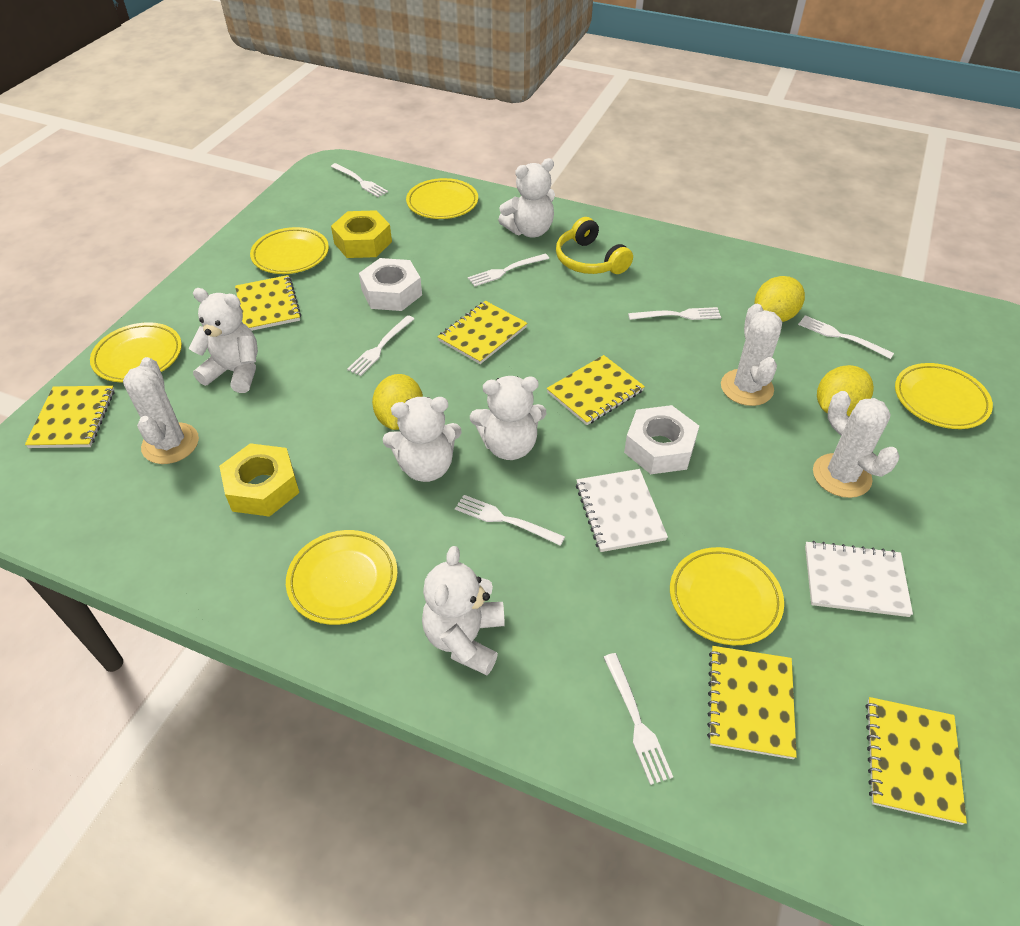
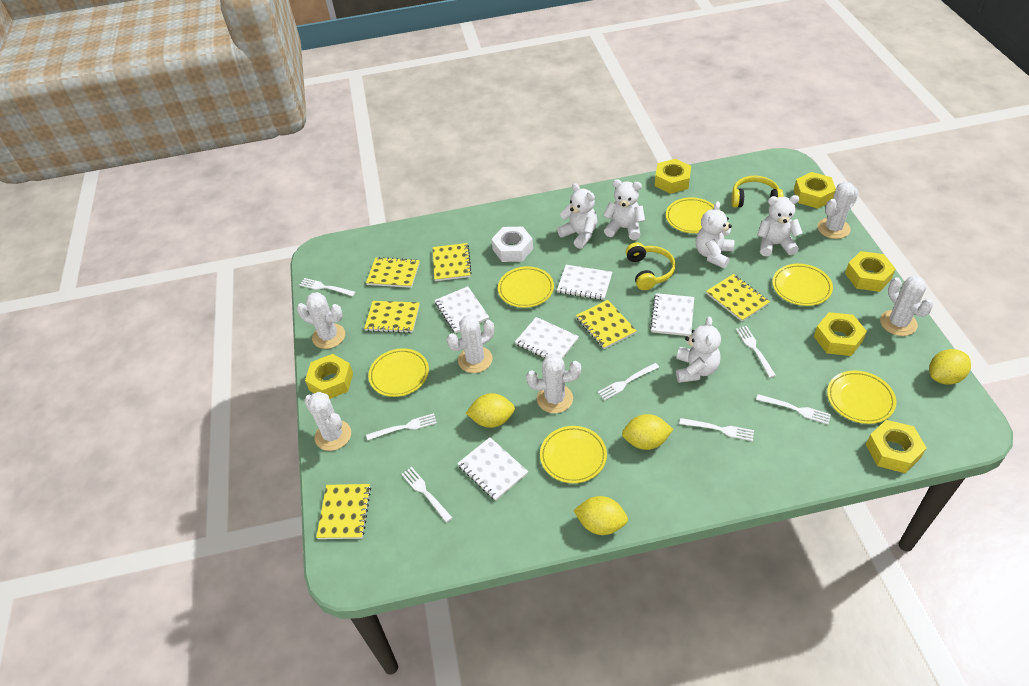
white cactus: 3 -> 6
white notebook: 2 -> 5
white nut: 2 -> 1
yellow headphones: 1 -> 2
yellow lemon: 3 -> 4
yellow nut: 2 -> 6

